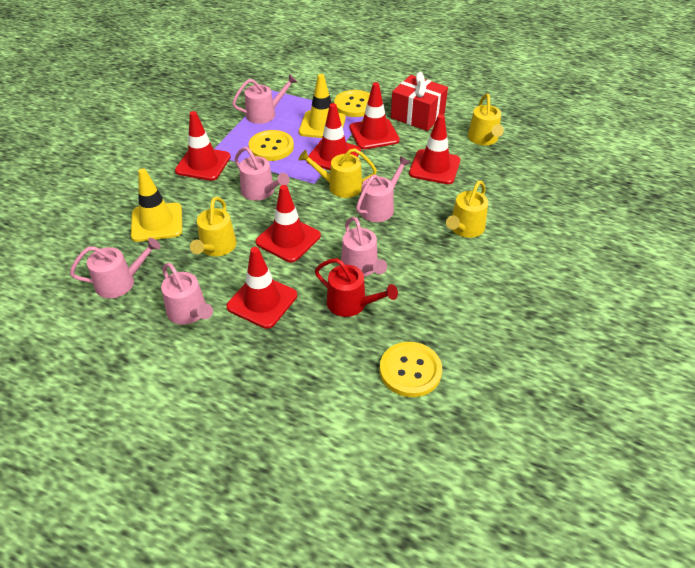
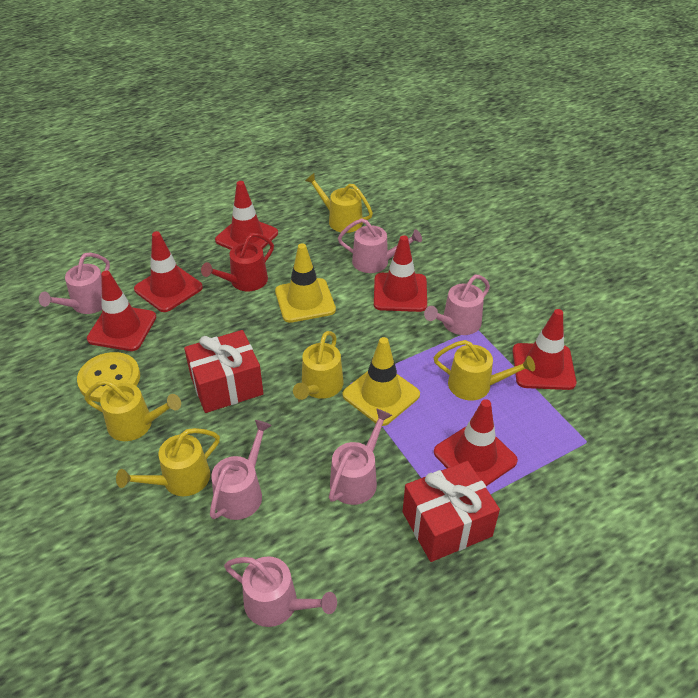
red gift: 1 -> 2
yellow button: 3 -> 1
yellow watering can: 4 -> 5

